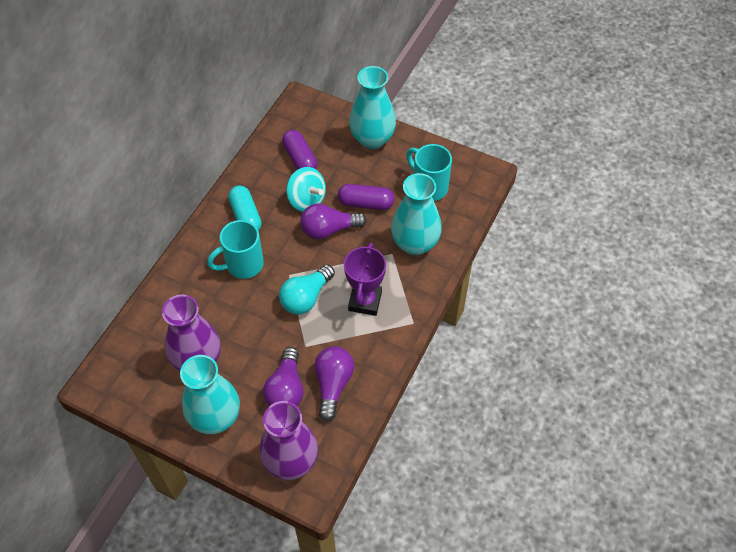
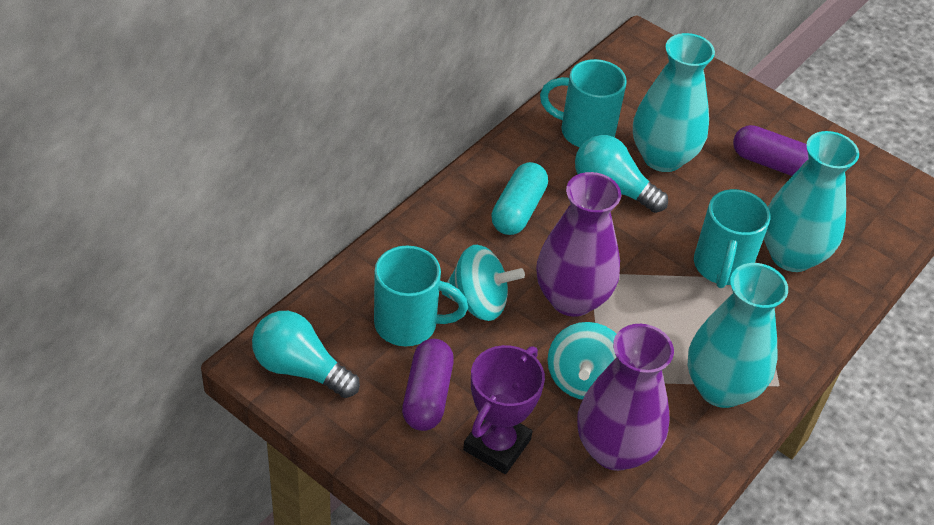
purple light bulb: 3 -> 0
turquoise light bulb: 1 -> 2
turquoise mug: 2 -> 3
turquoise spinning top: 1 -> 2

